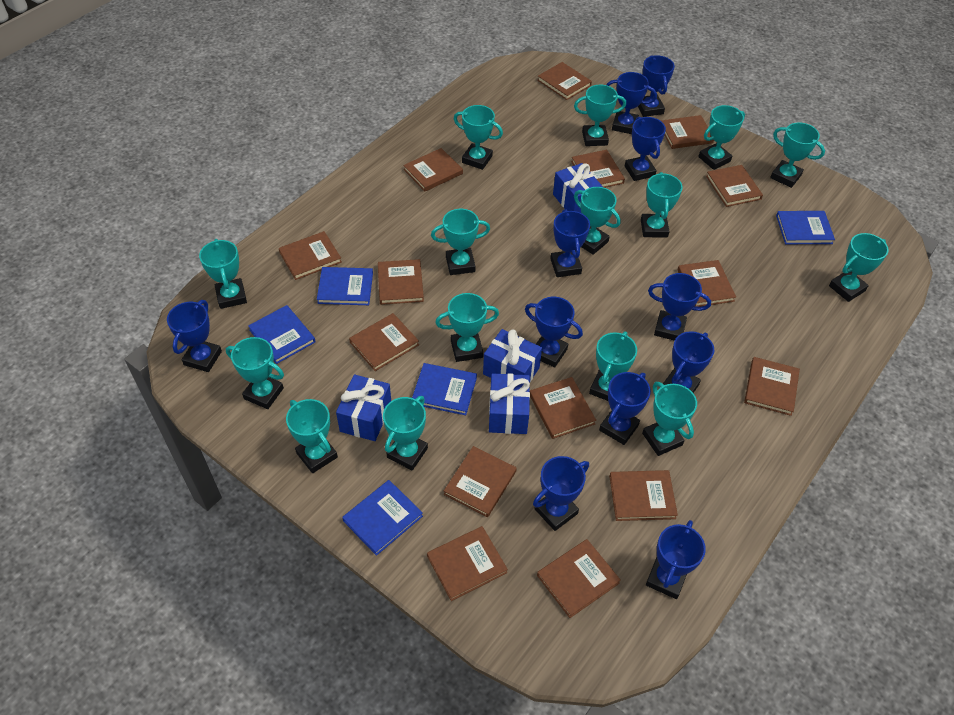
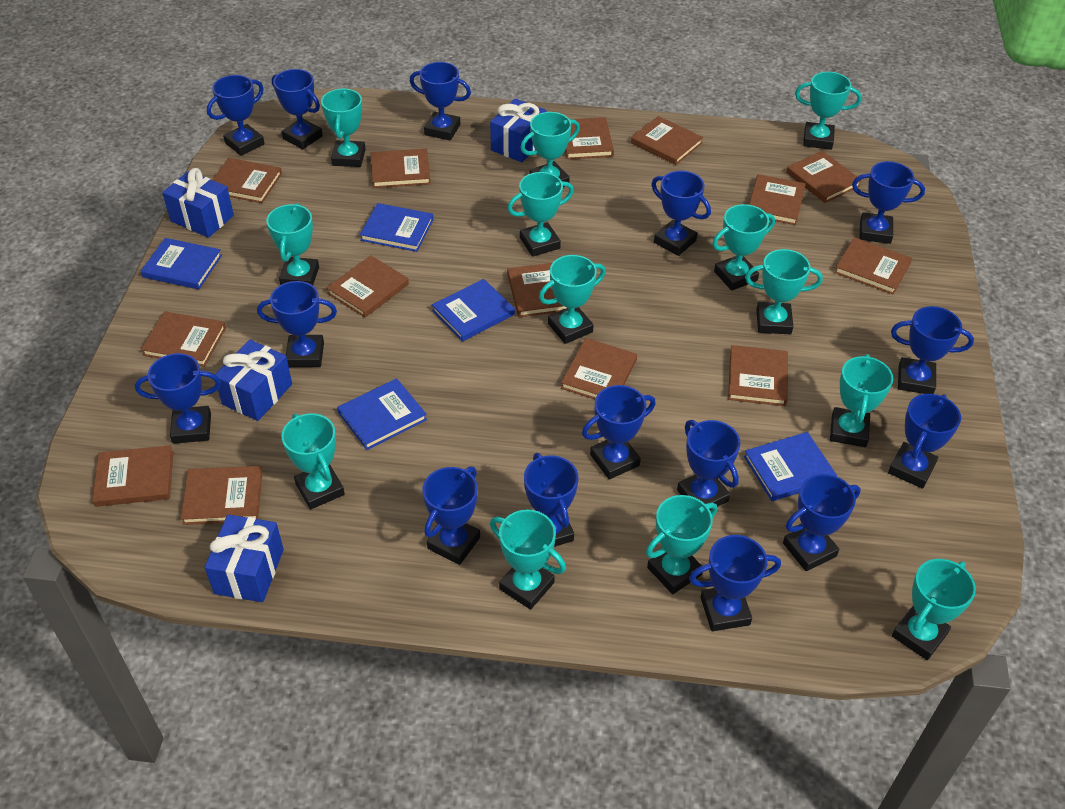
blue trophy: 11 -> 15
brown book: 15 -> 14
turquoise trophy: 15 -> 13

